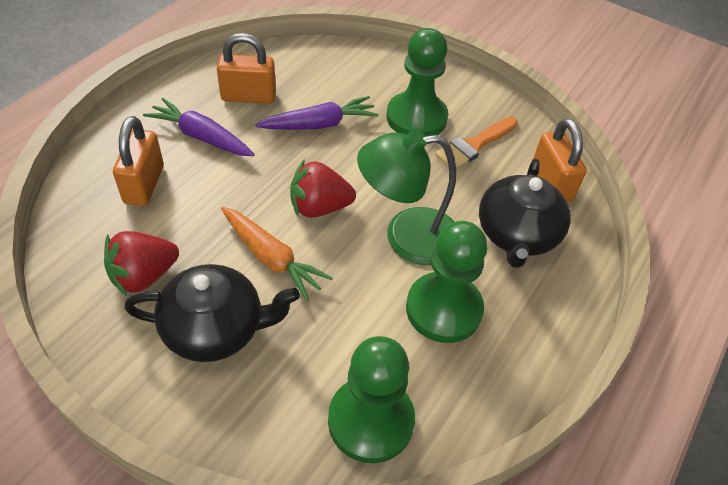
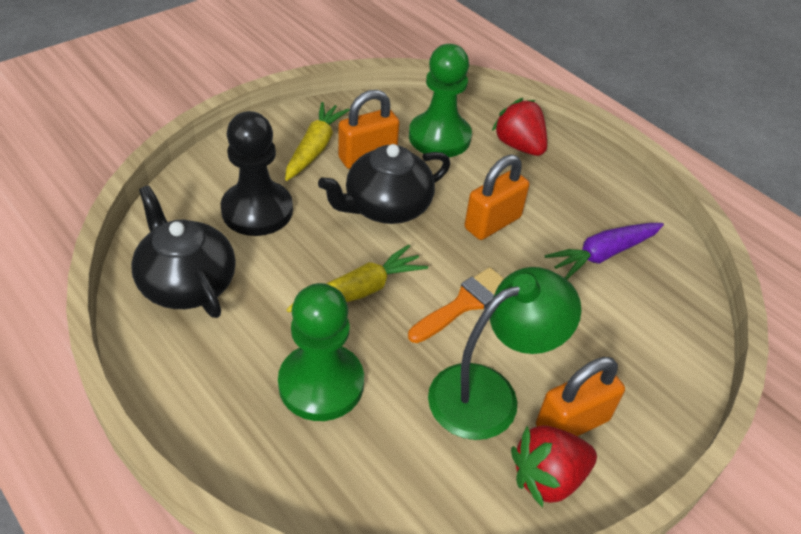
black pawn: 0 -> 1
green pawn: 3 -> 2
orange carrot: 1 -> 0
purple carrot: 2 -> 1
yellow carrot: 0 -> 2

